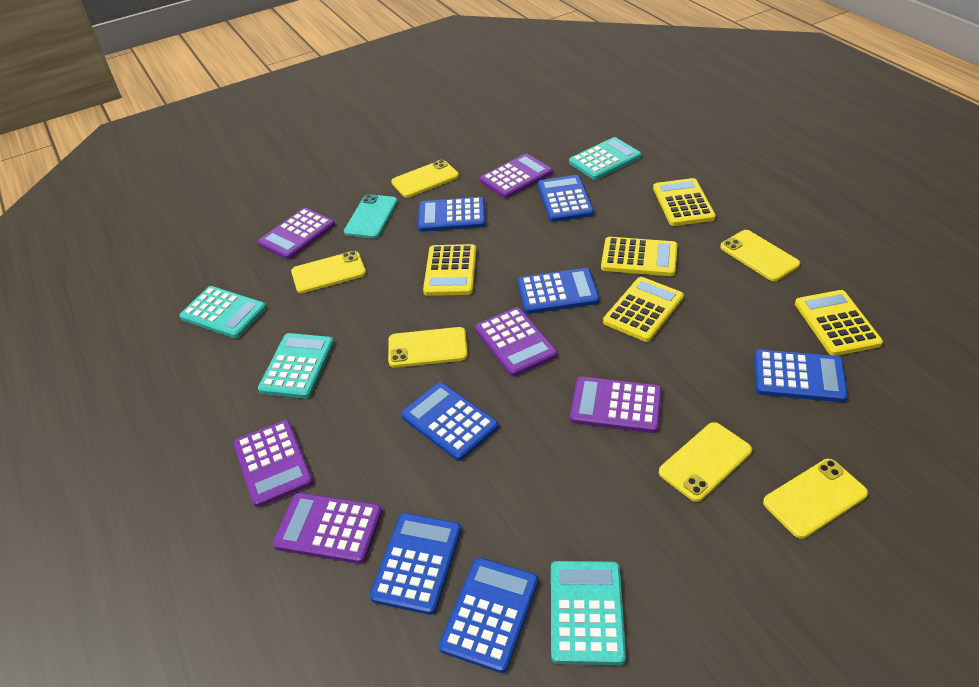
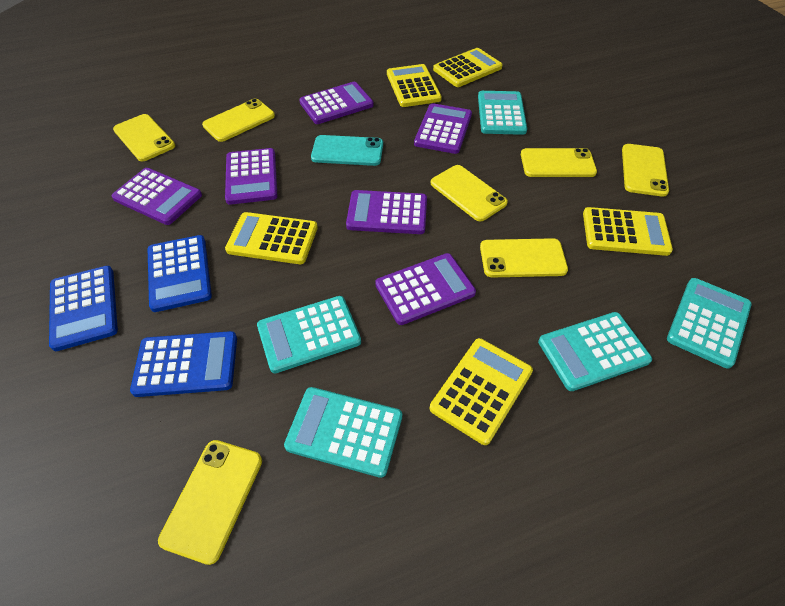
blue calculator: 7 -> 3
turquoise calculator: 4 -> 5
yellow phone: 6 -> 7

